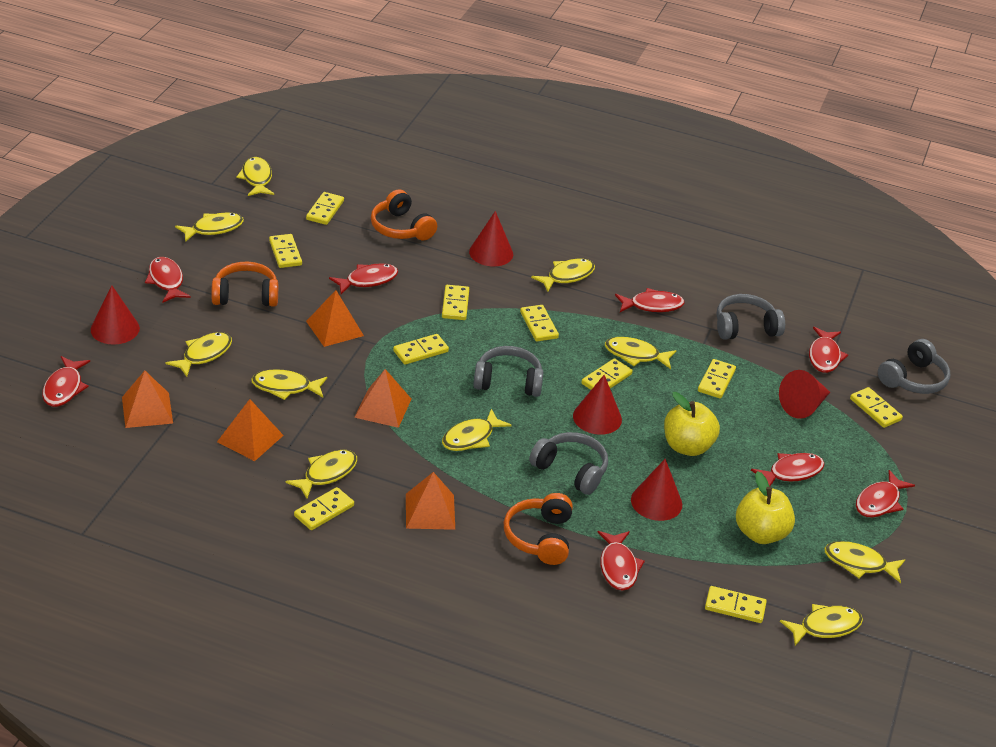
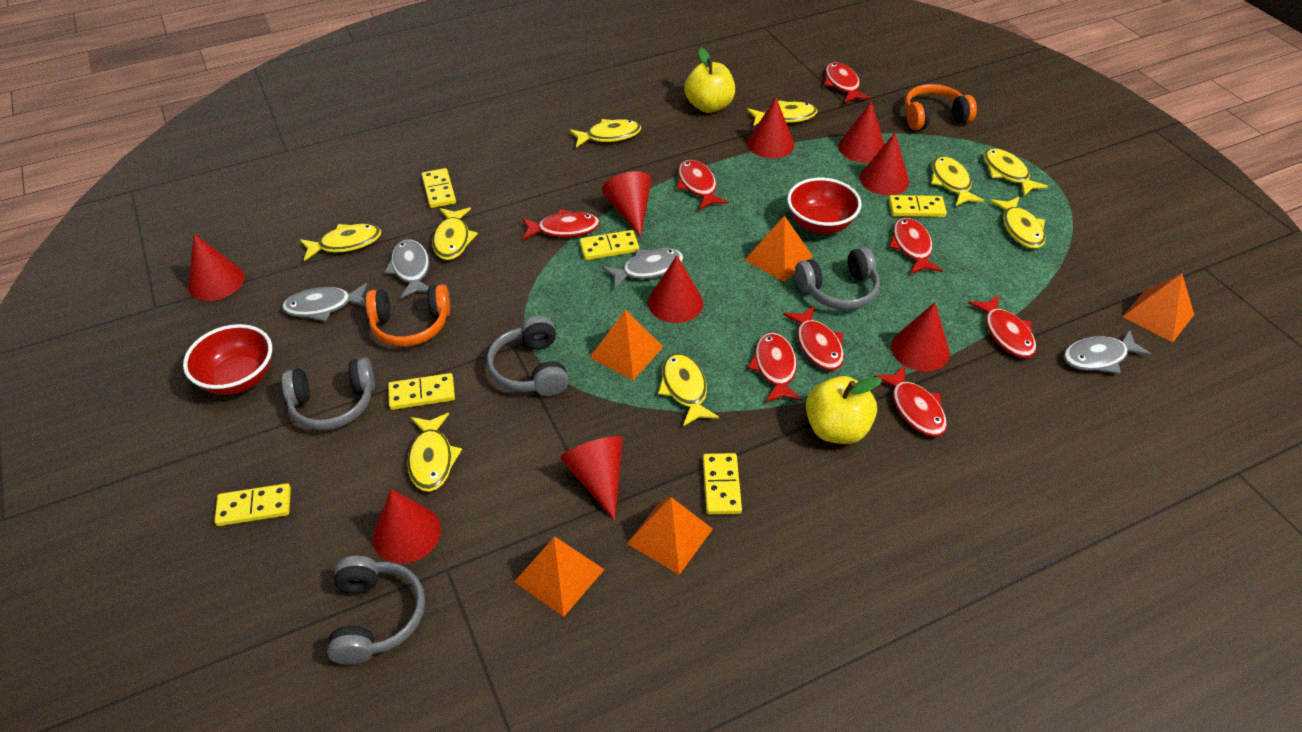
grey fish: 0 -> 4
orange headphones: 3 -> 2
red bowl: 0 -> 2
red cone: 5 -> 9
yellow domino: 10 -> 6
yellow fish: 10 -> 9

